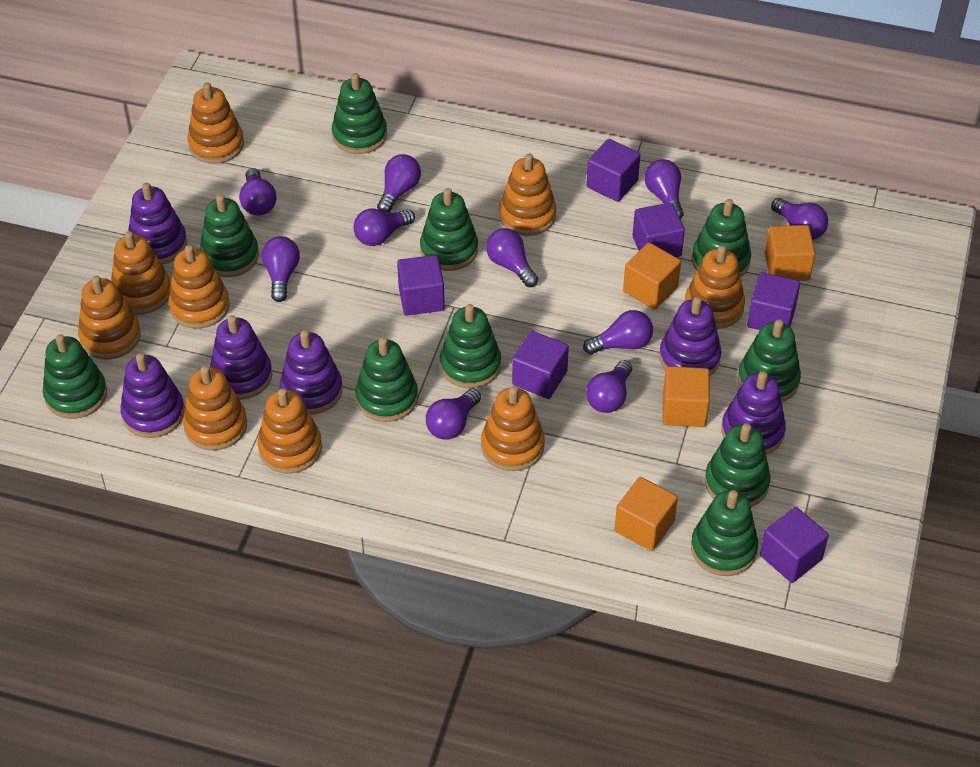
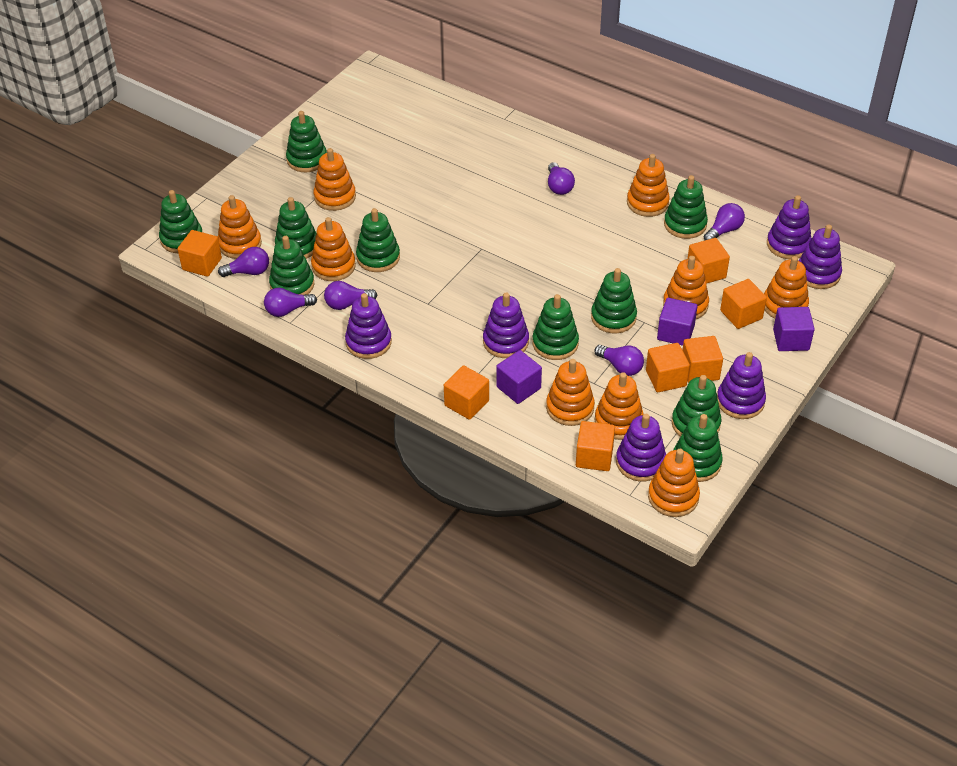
orange cube: 4 -> 7
purple cube: 6 -> 3
purple light bulb: 10 -> 6

